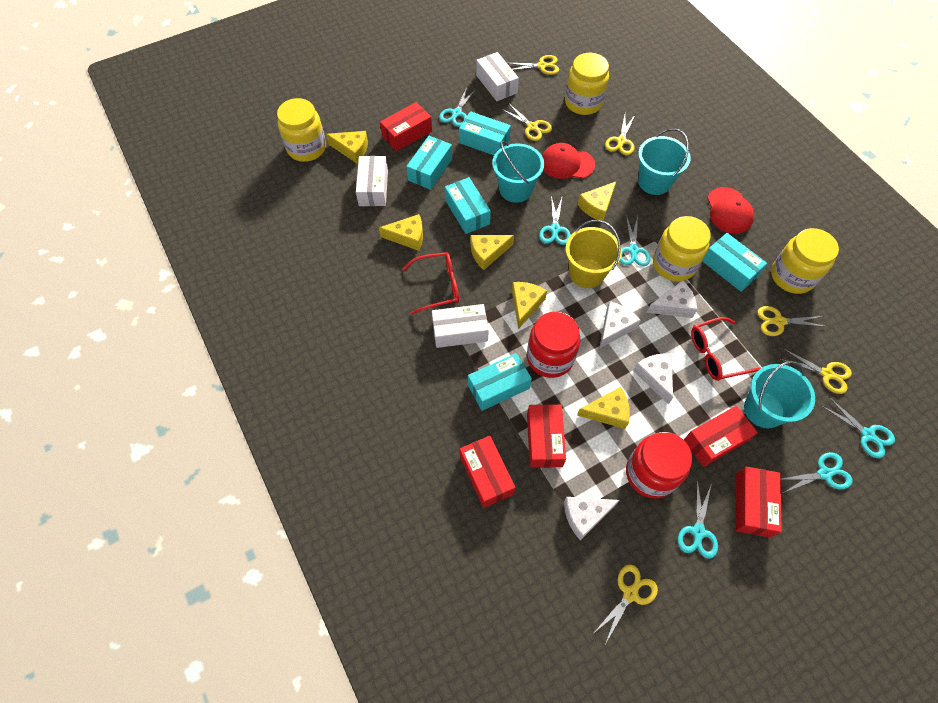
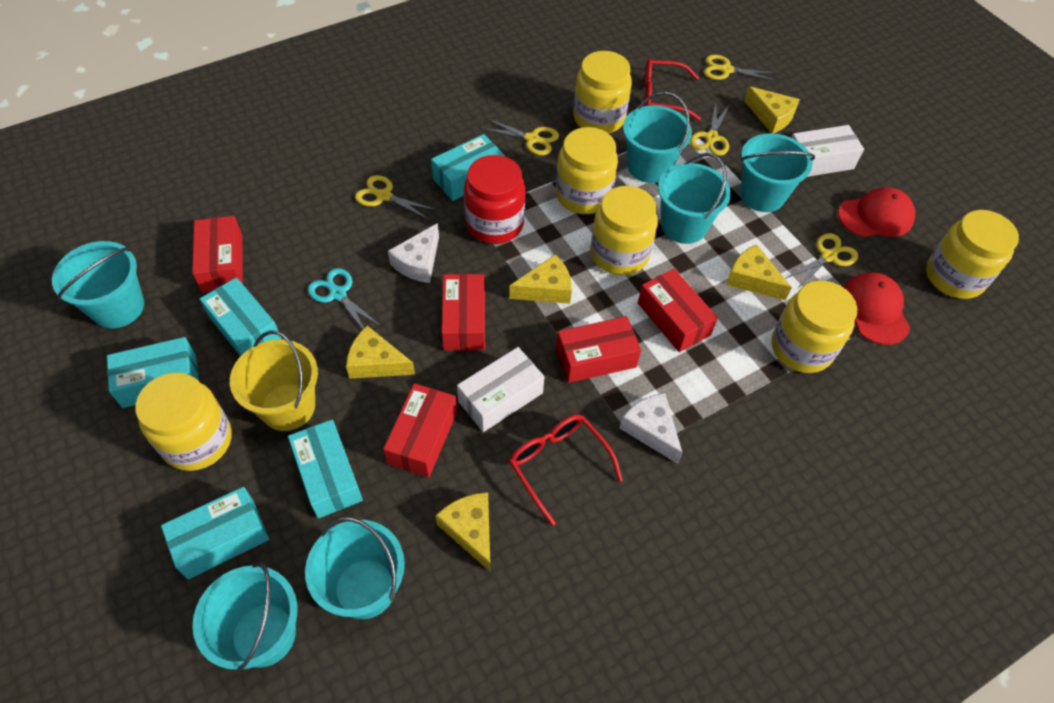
red jar: 2 -> 1
turquoise bucket: 3 -> 6
turquoise scissors: 6 -> 1
white box: 3 -> 2
white cheese: 4 -> 2
yellow cheese: 6 -> 5
yellow jar: 4 -> 6
yellow scissors: 6 -> 5

